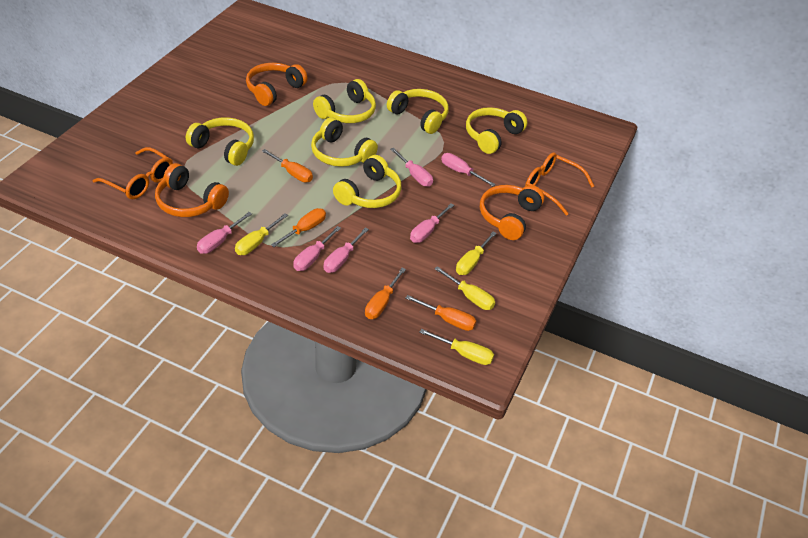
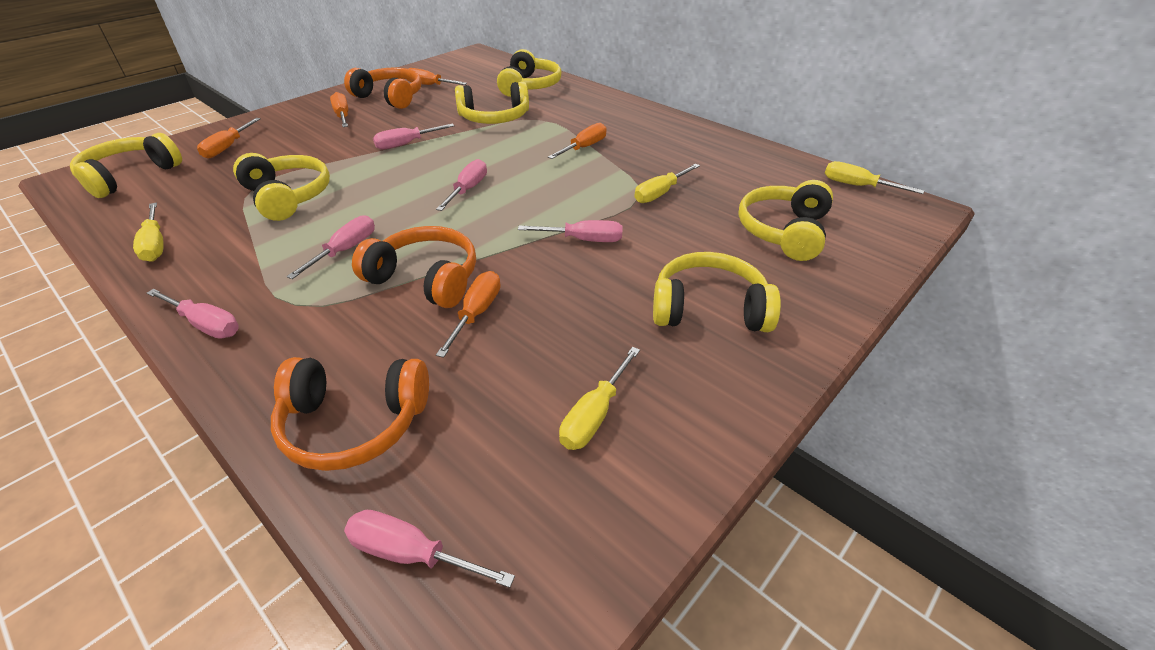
orange glasses: 2 -> 0
orange screwdriver: 4 -> 5

